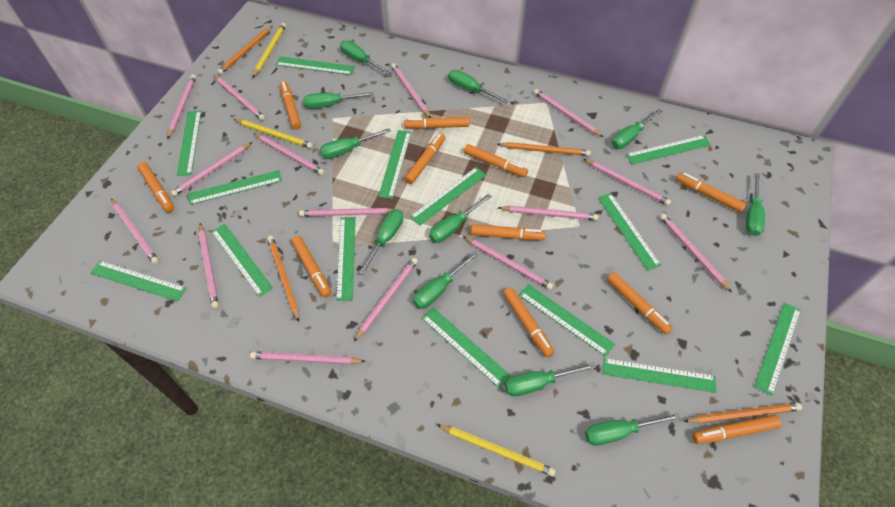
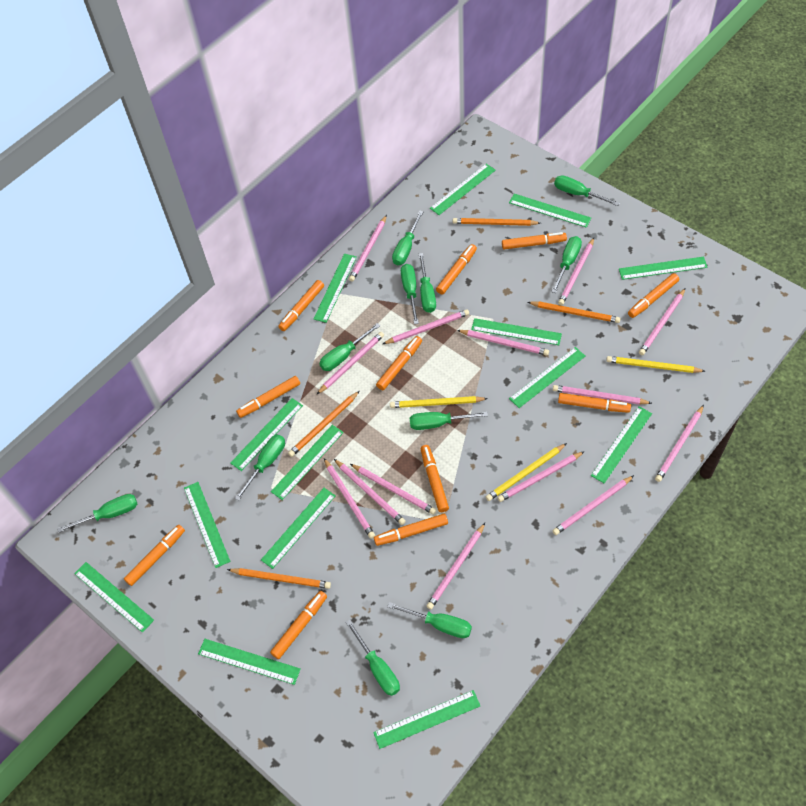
pink pencil: 15 -> 14

